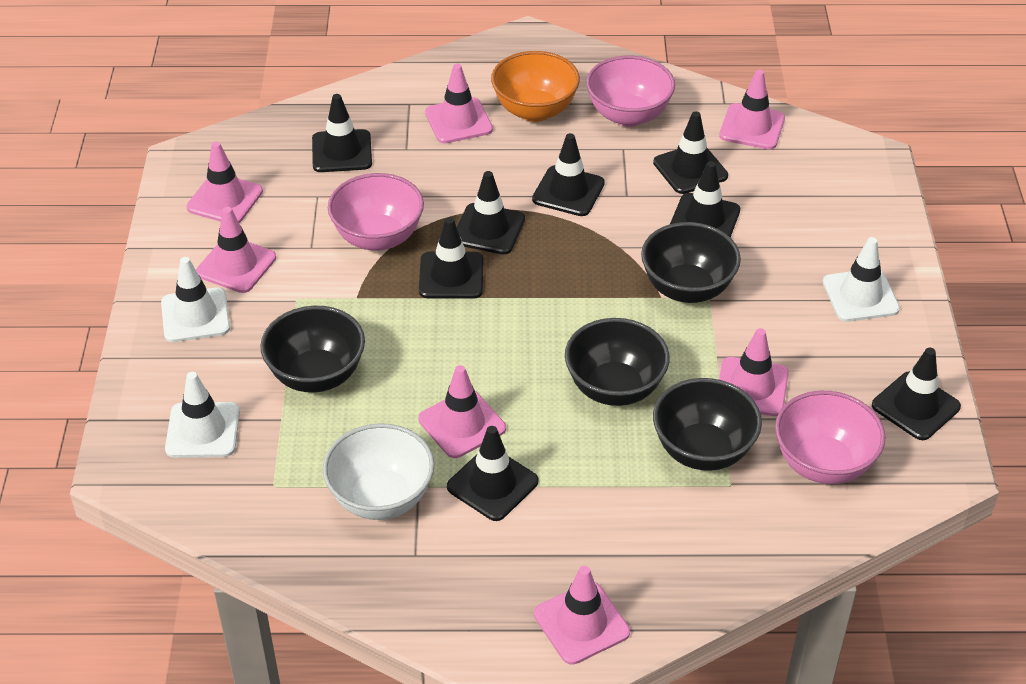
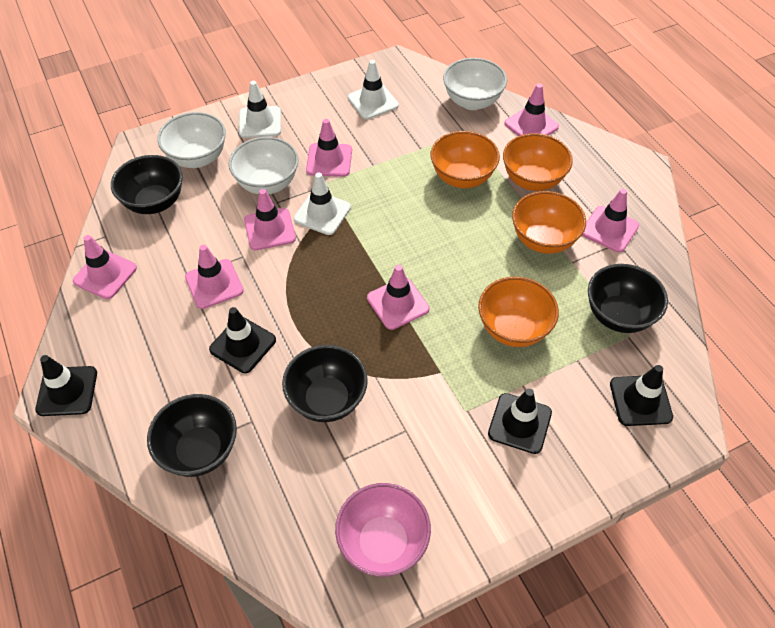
black traffic cone: 8 -> 4
orange bowl: 1 -> 4
pink bowl: 3 -> 1
white bowl: 1 -> 3

